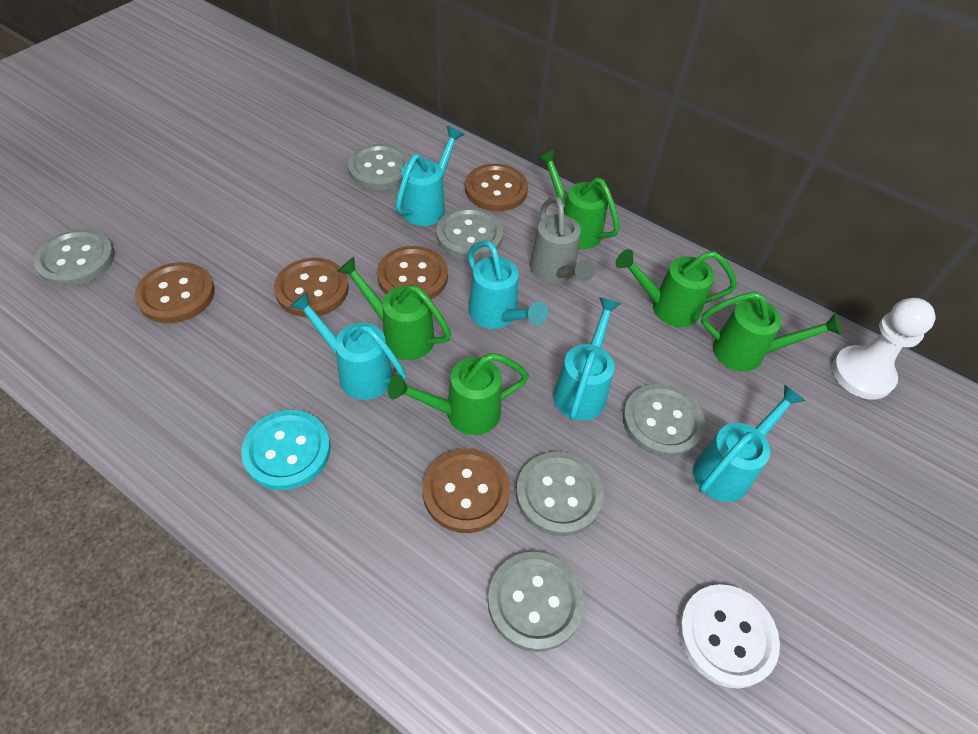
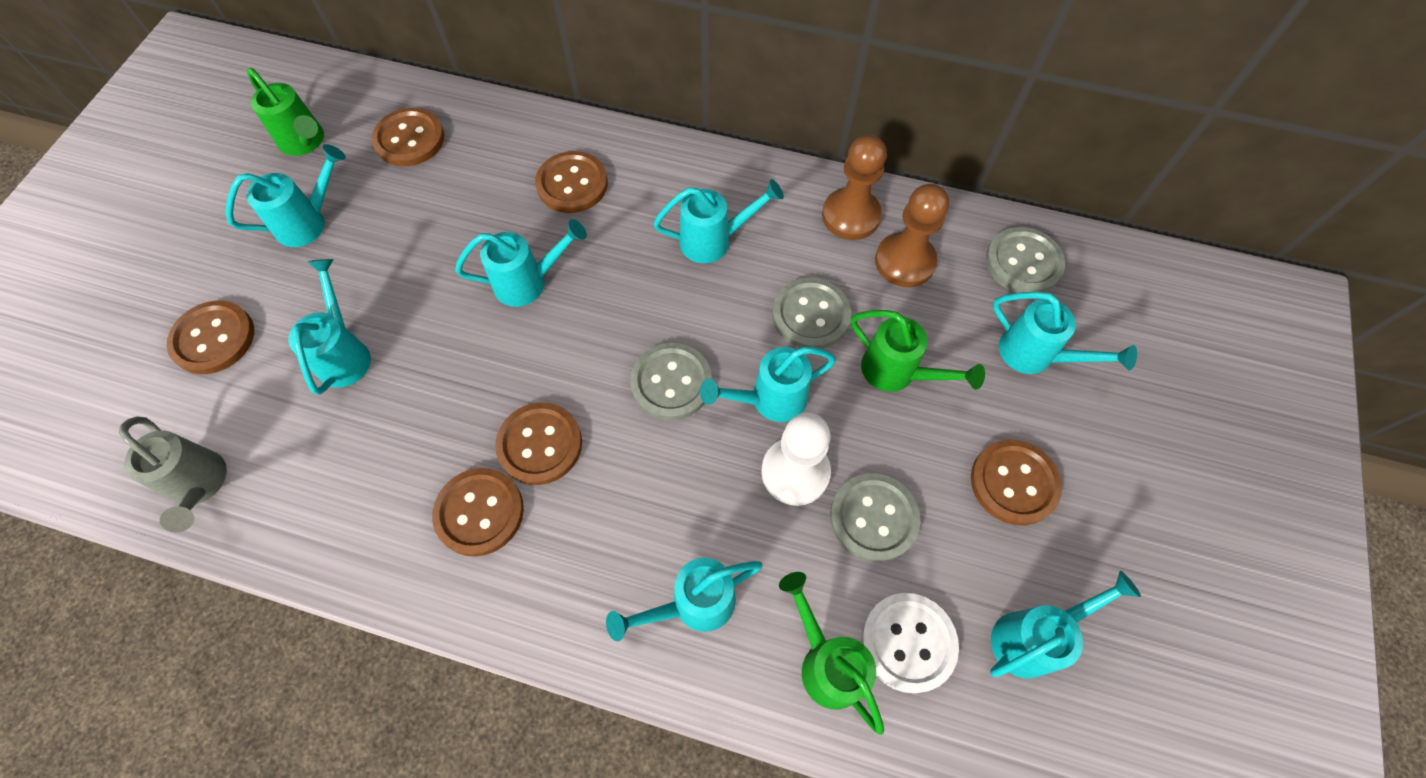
brown button: 5 -> 6
brown pawn: 0 -> 2
green watering can: 5 -> 3
grey button: 6 -> 4
turquoise button: 1 -> 0
turquoise watering can: 5 -> 8

